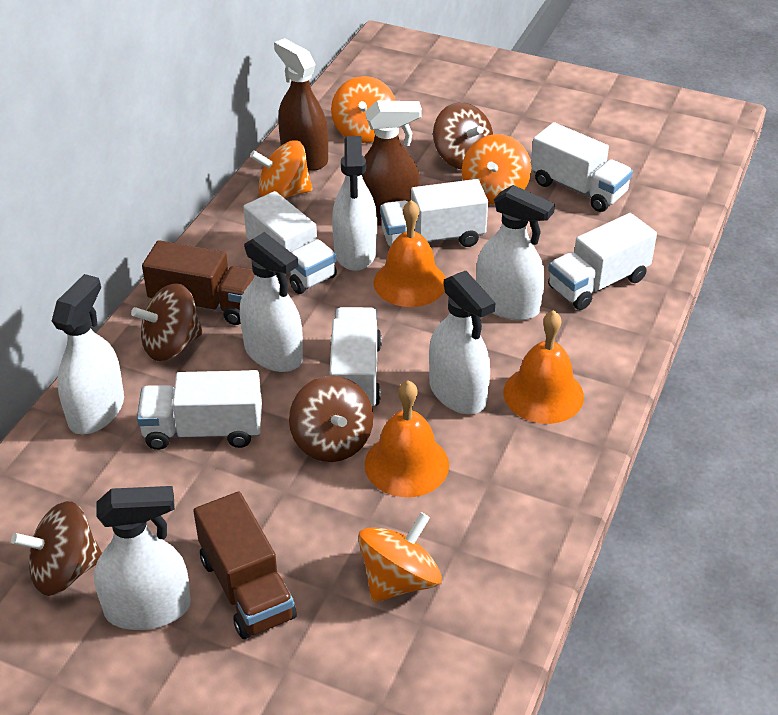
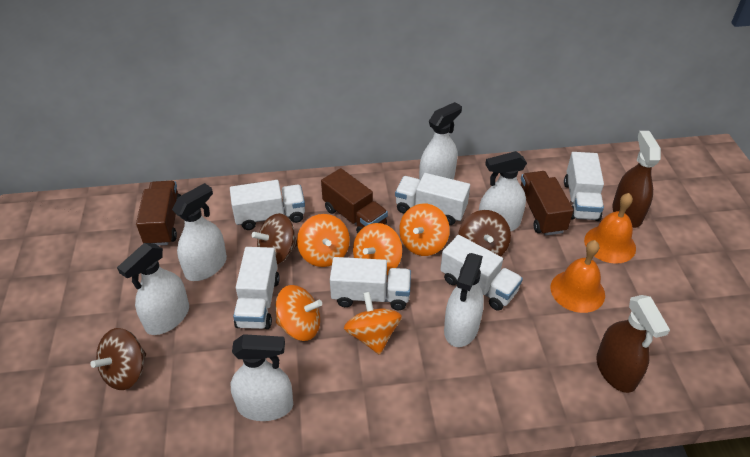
brown spinning top: 4 -> 3
brown truck: 2 -> 3
orange bell: 3 -> 2
orange spinning top: 4 -> 5

